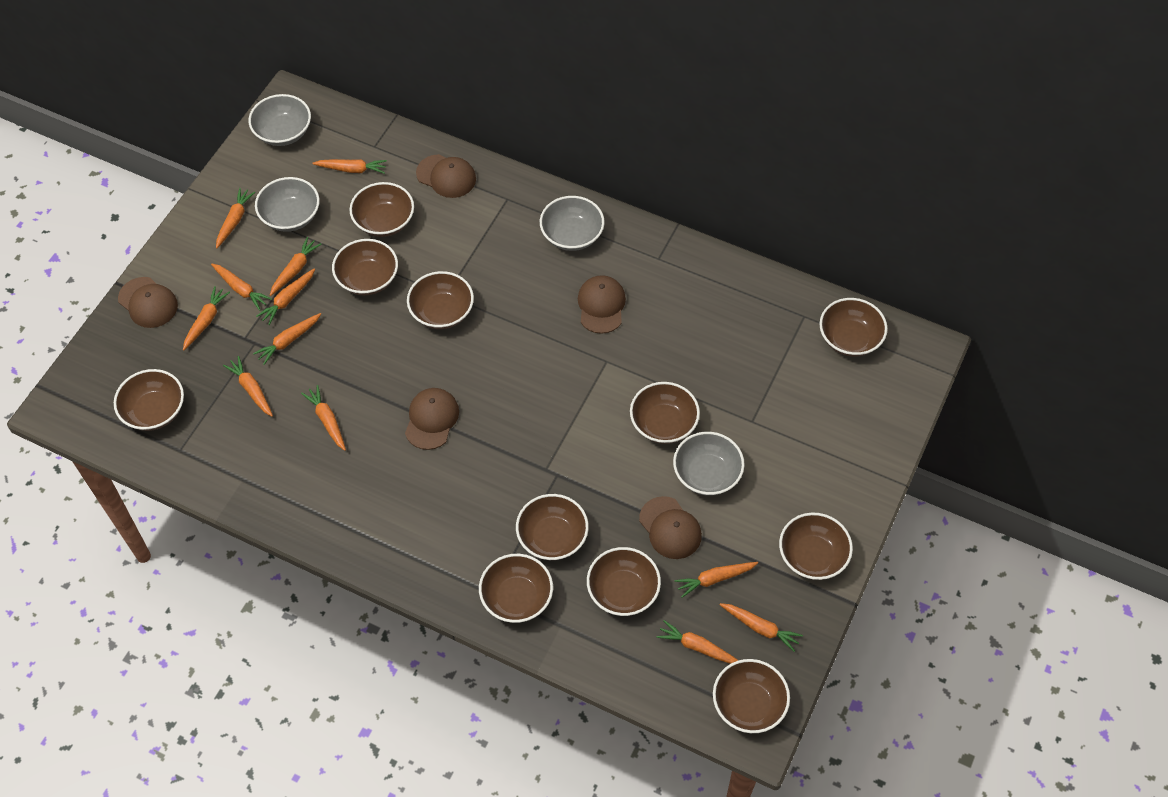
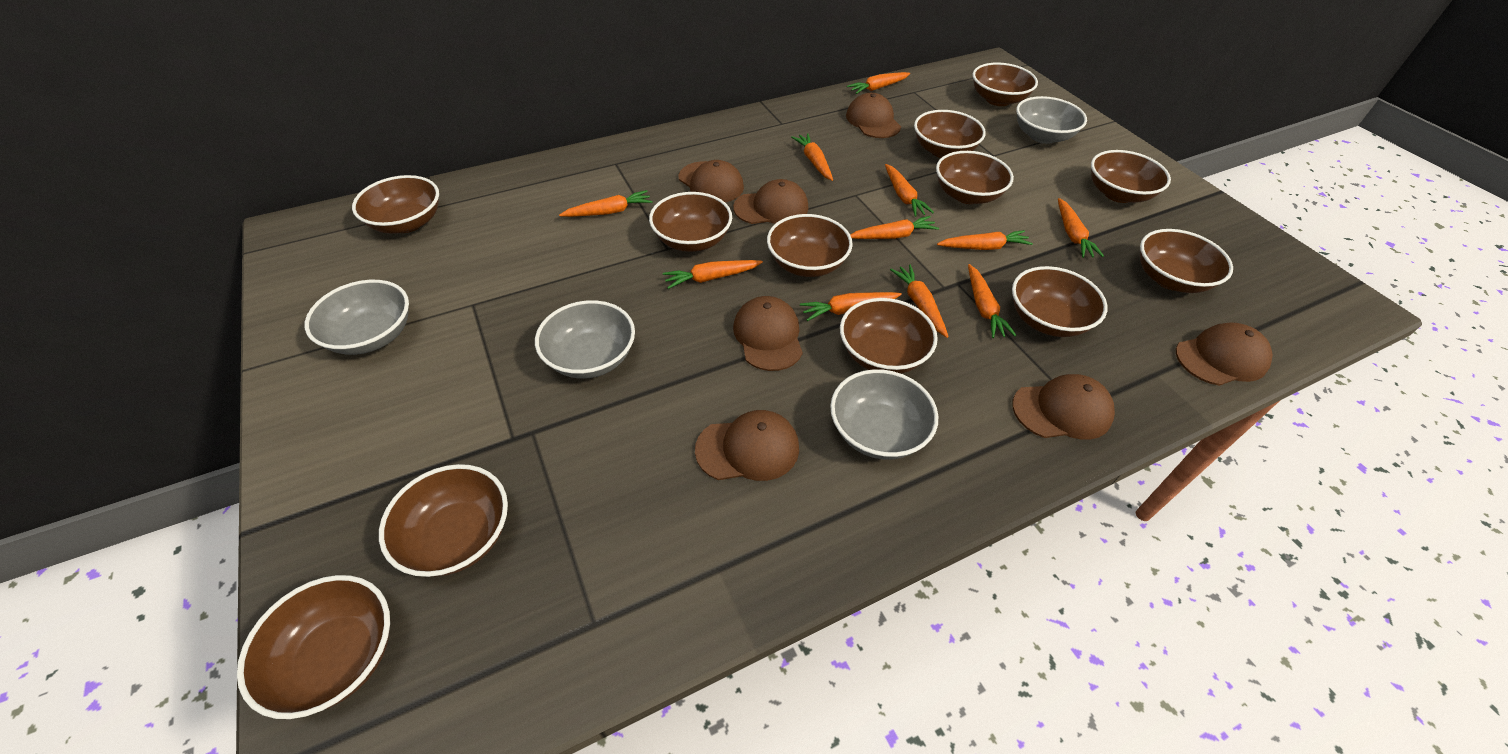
brown bowl: 11 -> 12
brown cap: 5 -> 7
orange carrot: 12 -> 11

